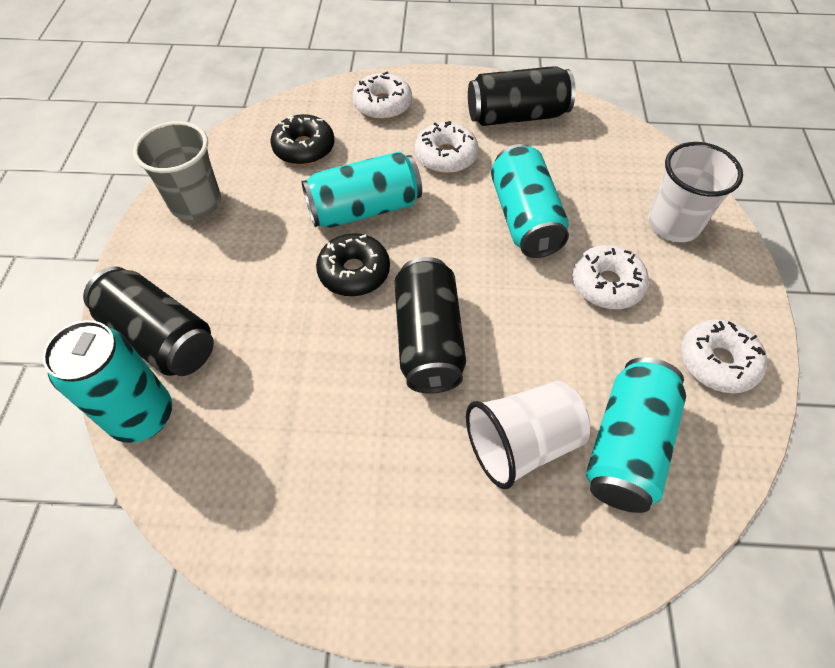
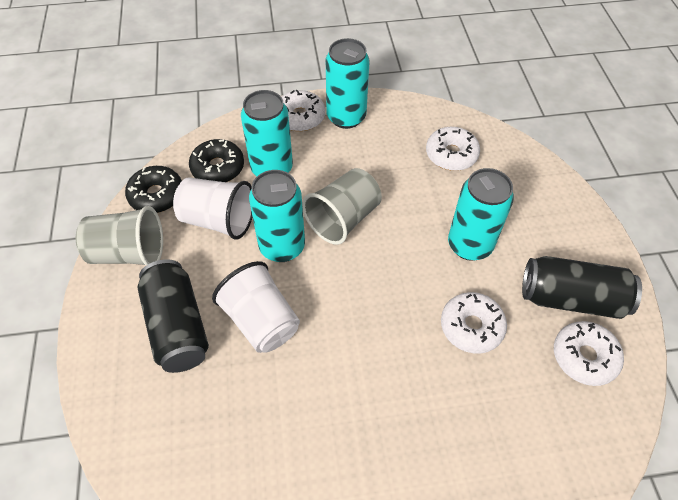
black can: 3 -> 2
grey cup: 1 -> 2

